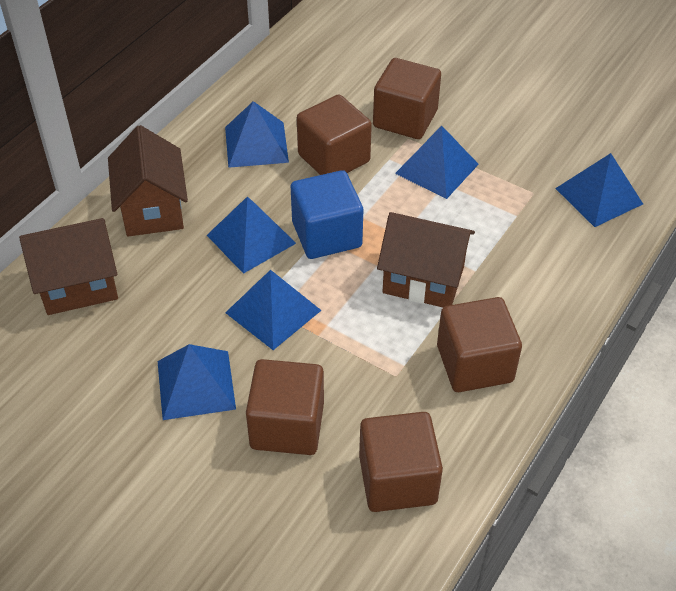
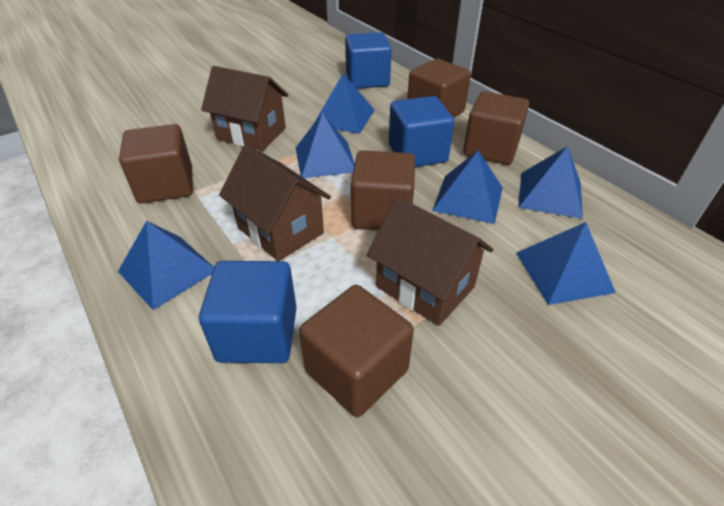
blue cube: 1 -> 3

